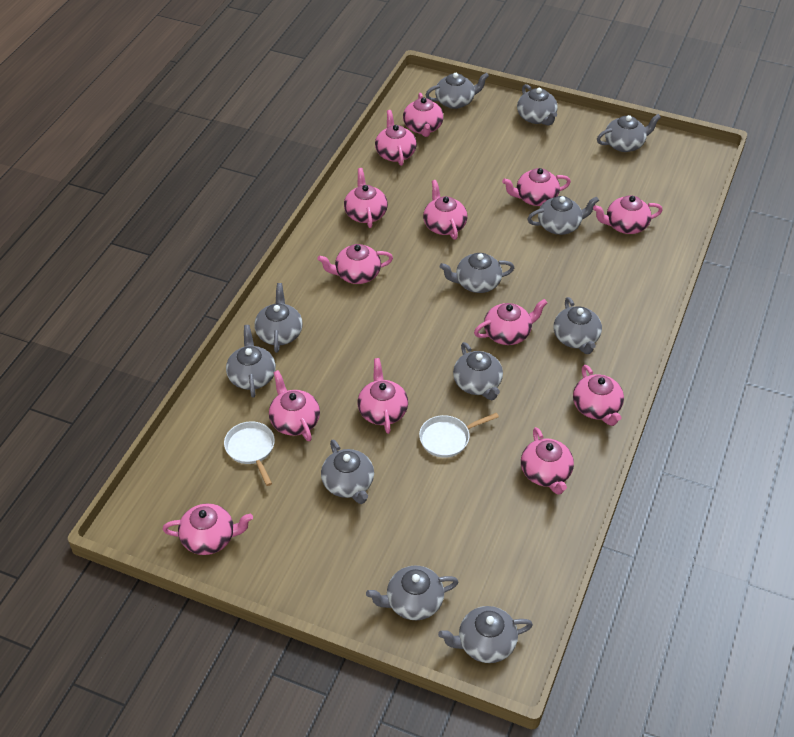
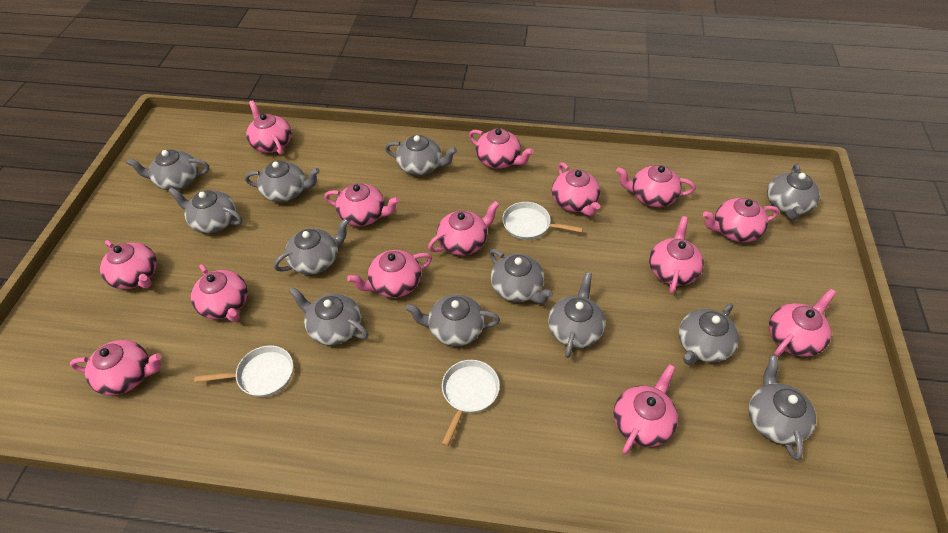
pink teapot: 13 -> 14
white pan: 2 -> 3

